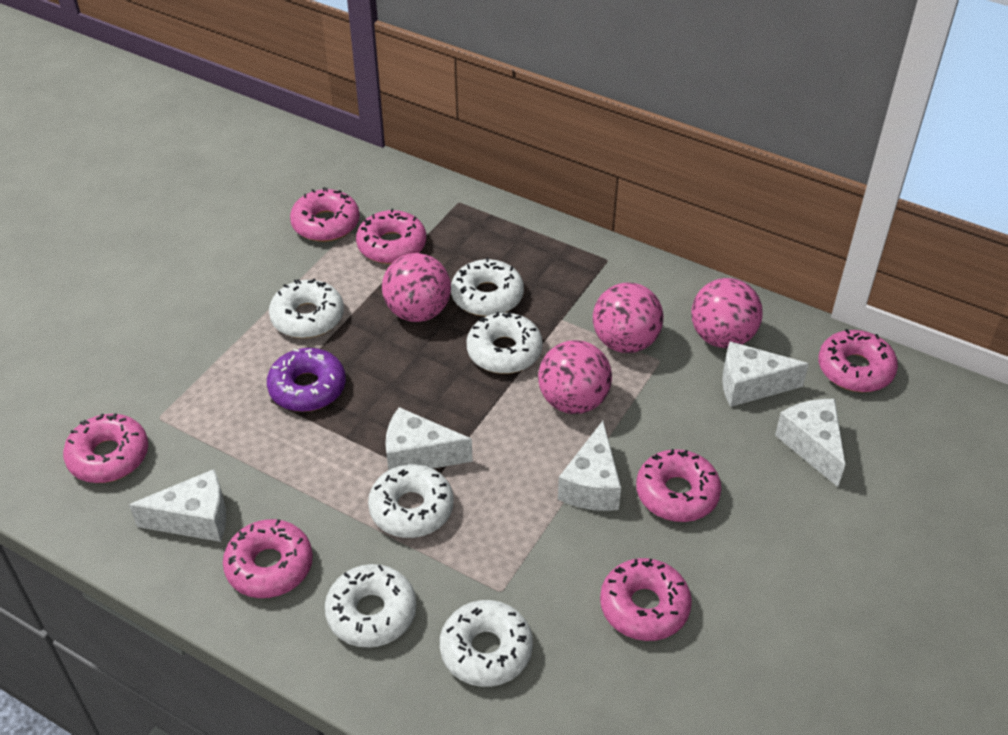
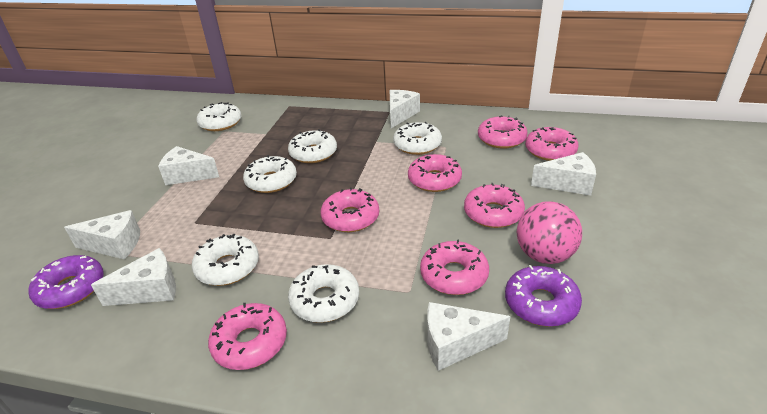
pink ball: 4 -> 1
purple donut: 1 -> 2
white cheese: 5 -> 6

